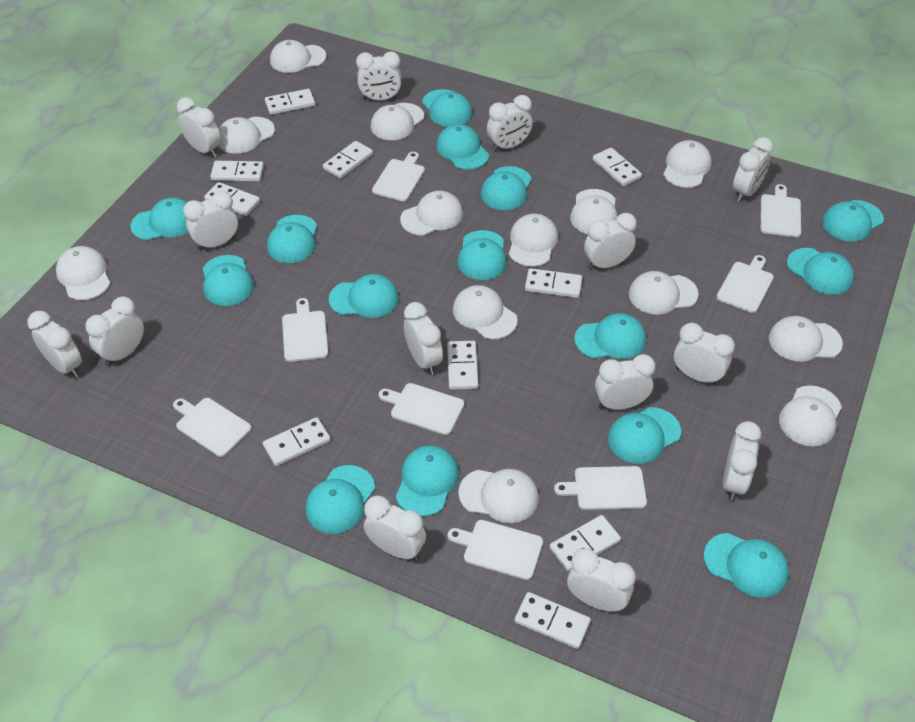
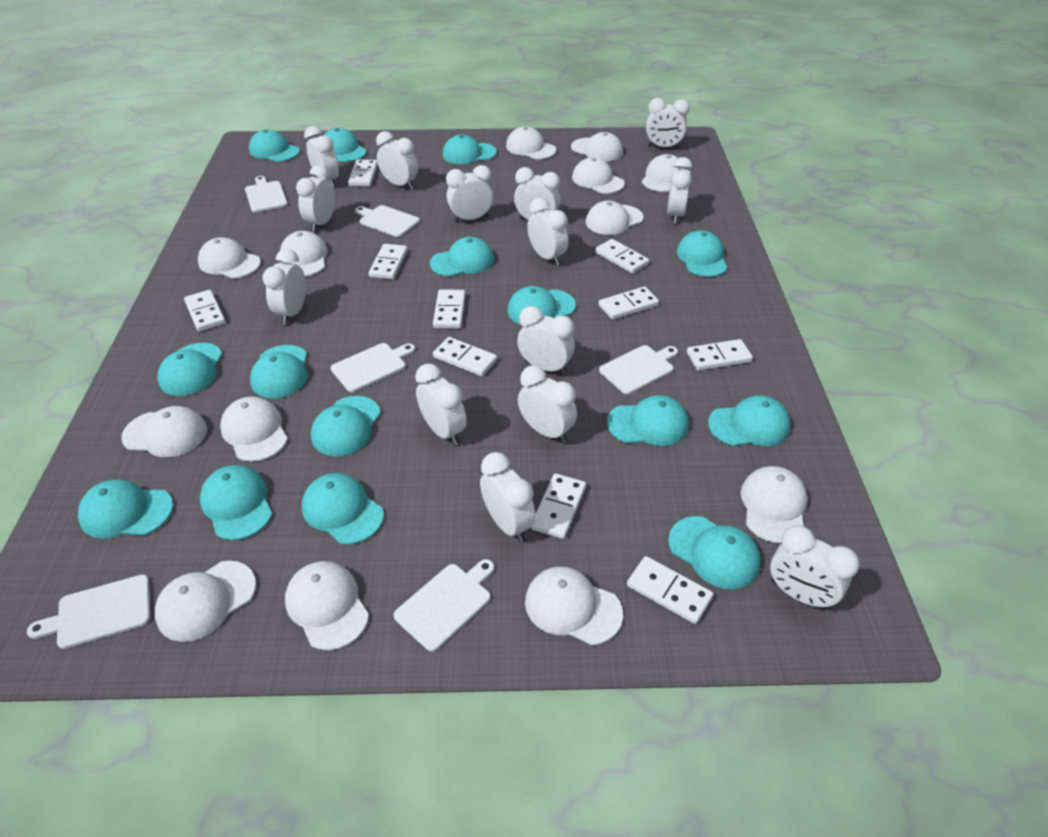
white cutting board: 8 -> 6

